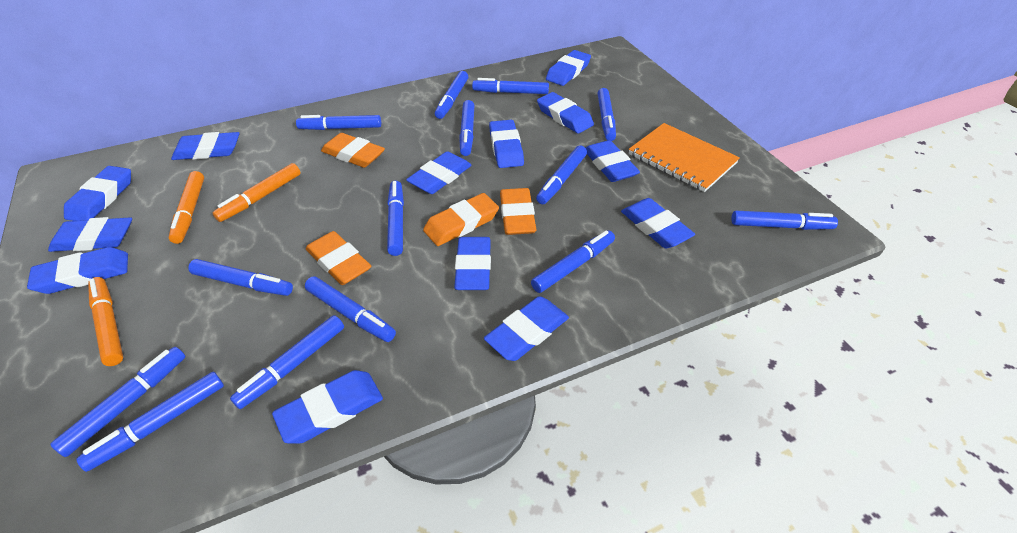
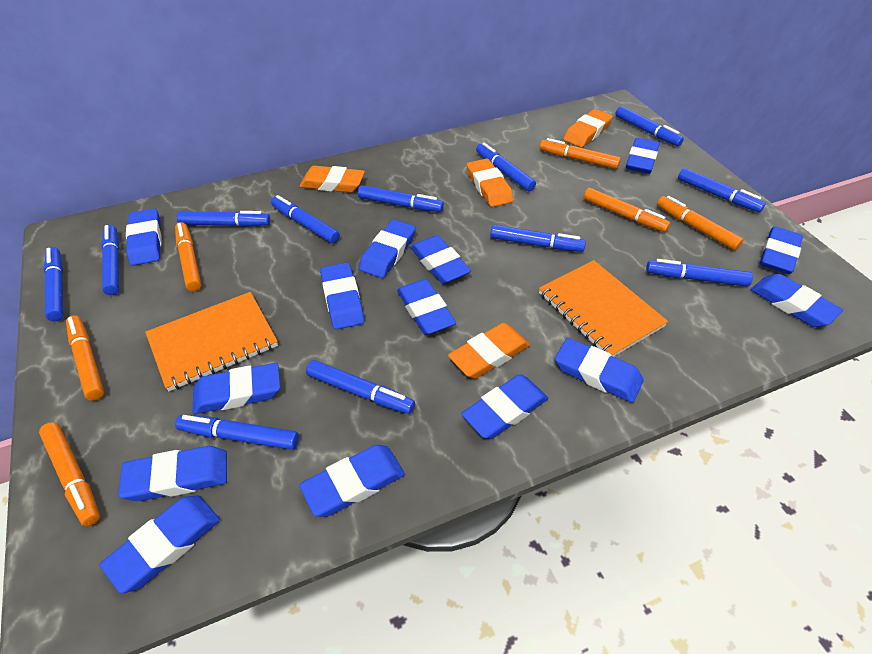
blue eraser: 13 -> 14
blue marker: 14 -> 12
orange marker: 3 -> 6
orange notebook: 1 -> 2

